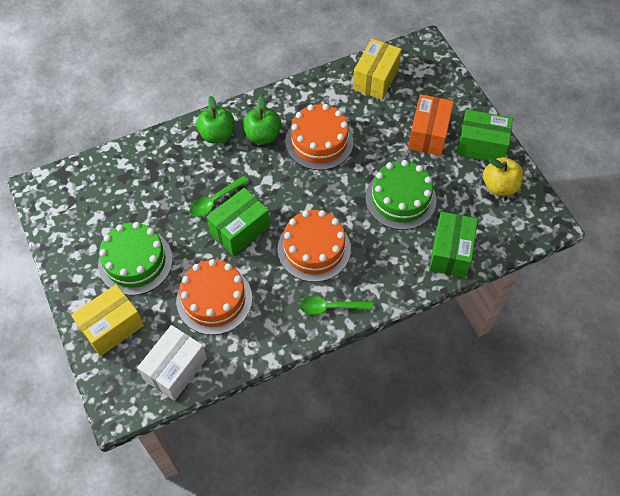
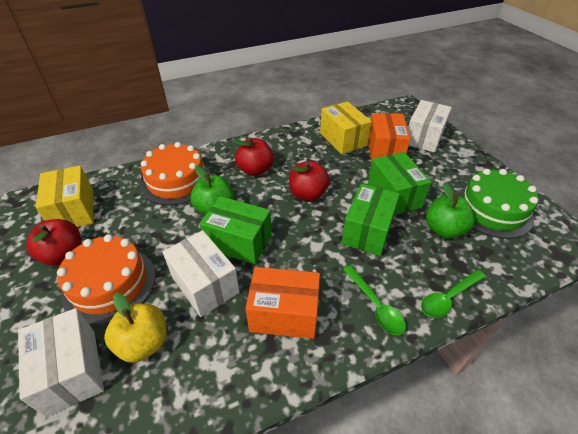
green cake: 2 -> 1
orange box: 1 -> 2
orange cake: 3 -> 2
red apple: 0 -> 3
white box: 1 -> 3

